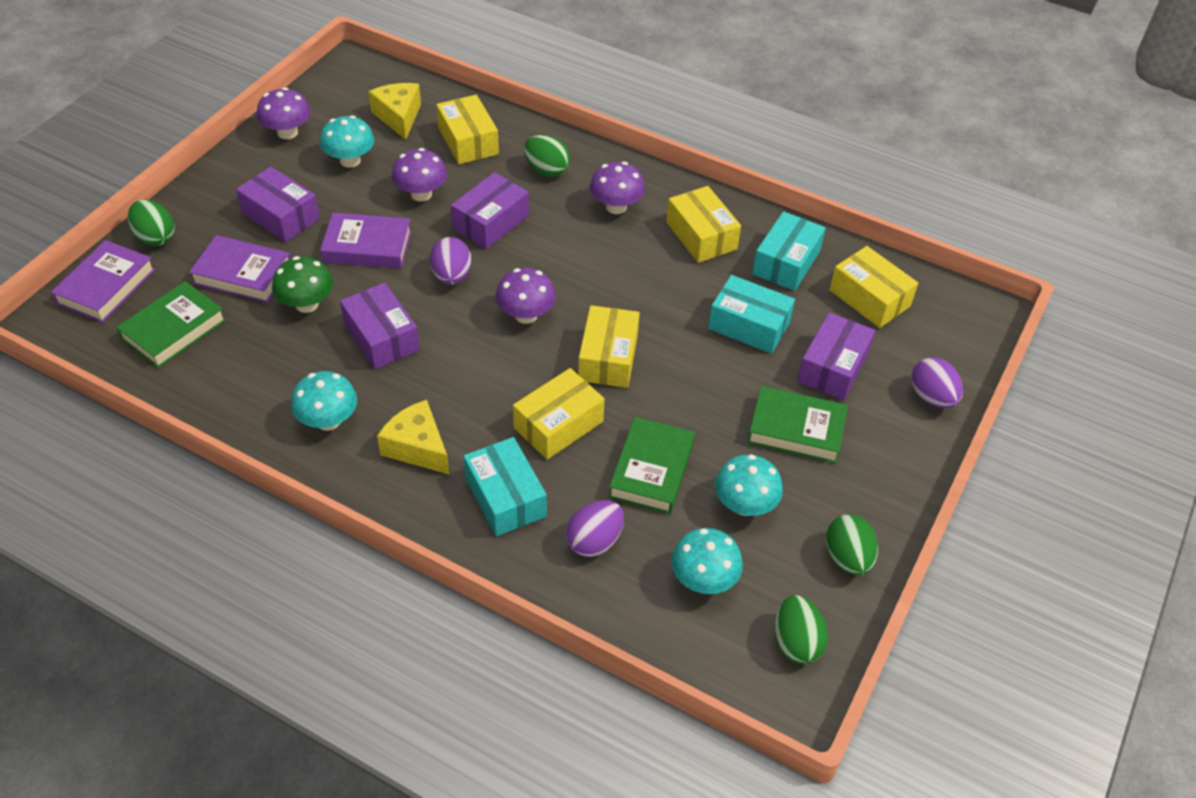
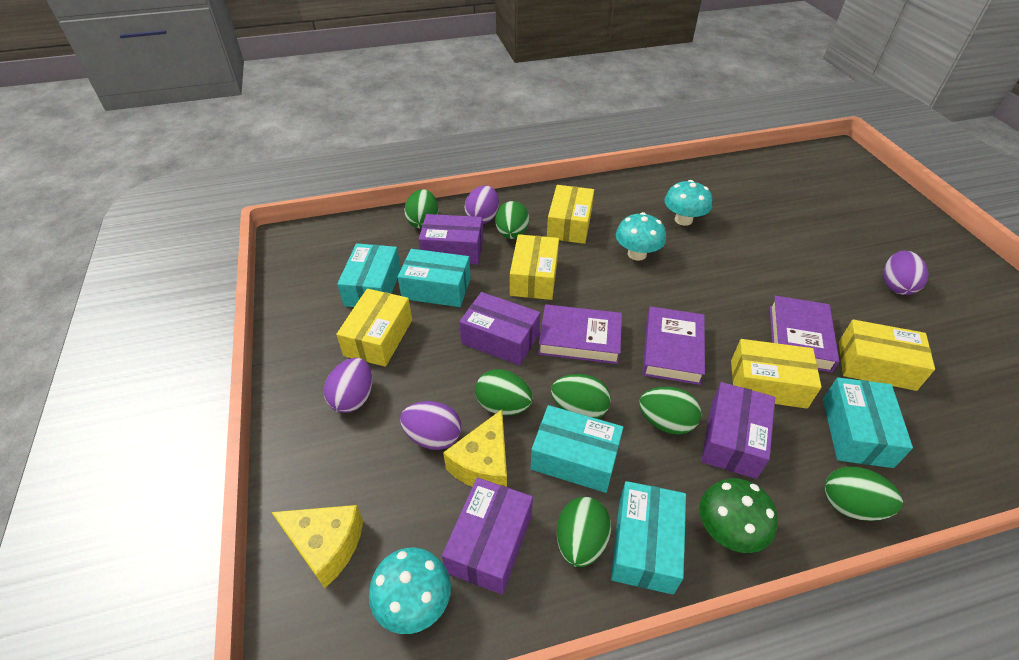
green book: 3 -> 0
green egg: 4 -> 7
purple egg: 3 -> 4
purple mushroom: 4 -> 0
turquoise box: 3 -> 5
turquoise mushroom: 4 -> 3

